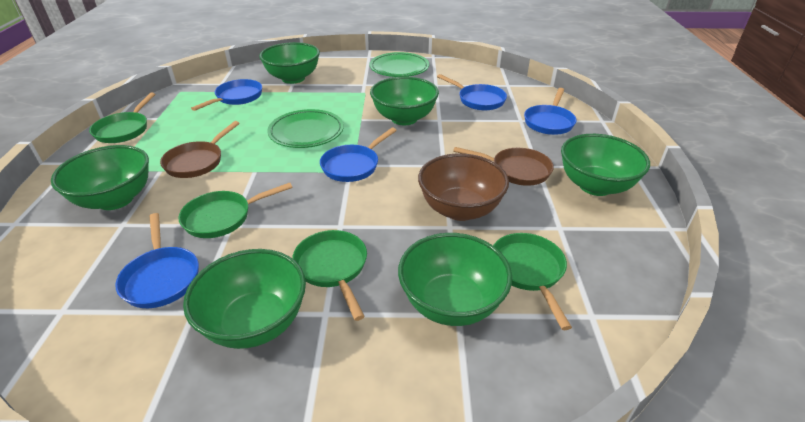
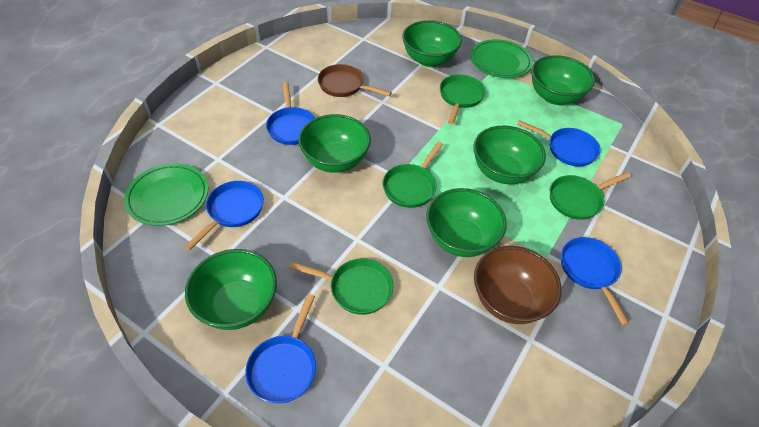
brown pan: 2 -> 1

